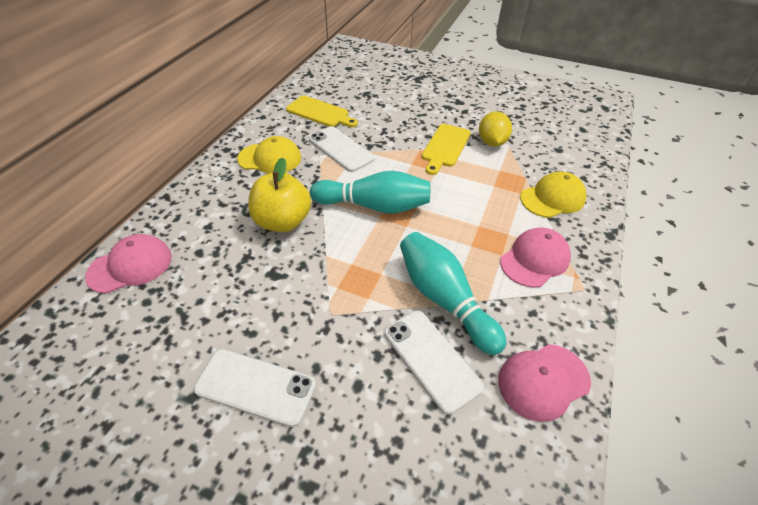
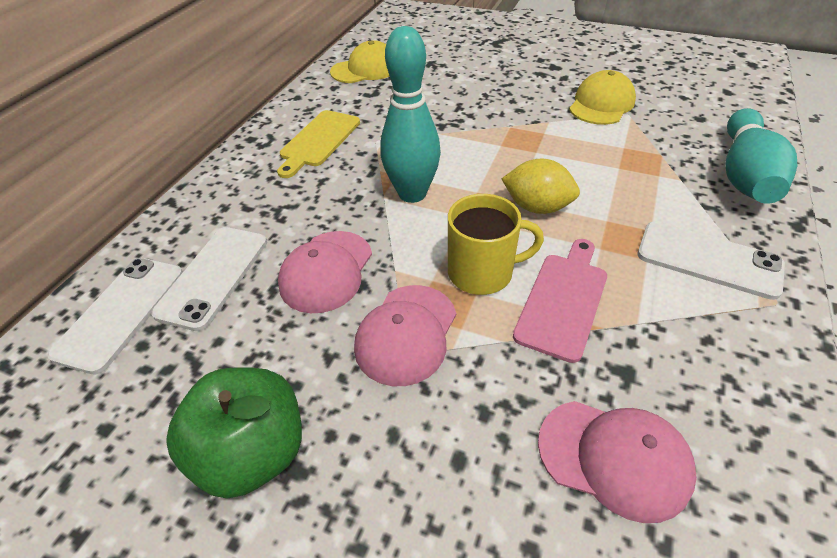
green apple: 0 -> 1
pink cutting board: 0 -> 1
yellow apple: 1 -> 0
yellow cutting board: 2 -> 1
yellow mug: 0 -> 1

